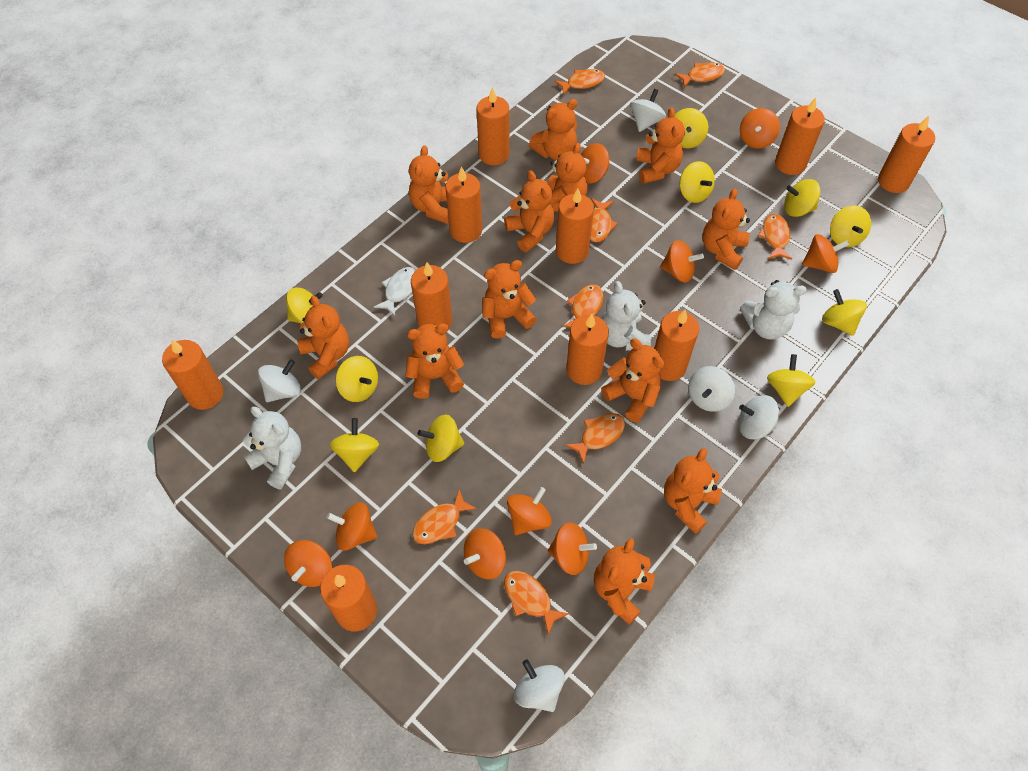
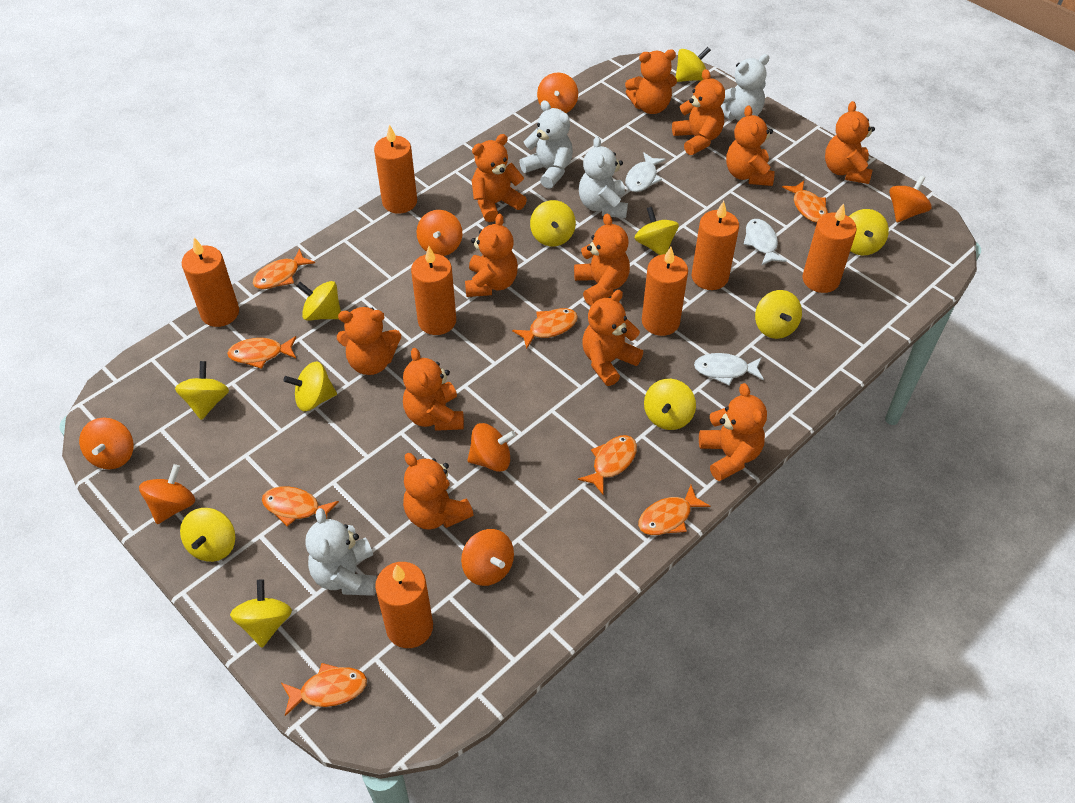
orange candle: 10 -> 7
orange spinning top: 9 -> 7
white fish: 1 -> 3
white spinning top: 5 -> 0
white teddy bear: 3 -> 4
yellow spinning top: 10 -> 11

